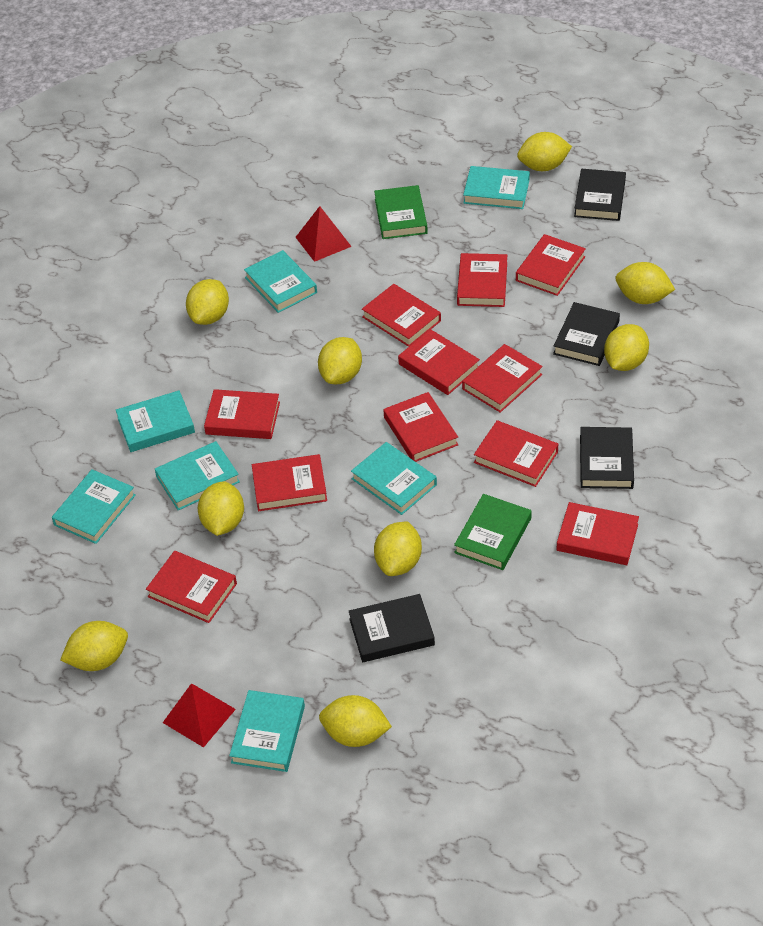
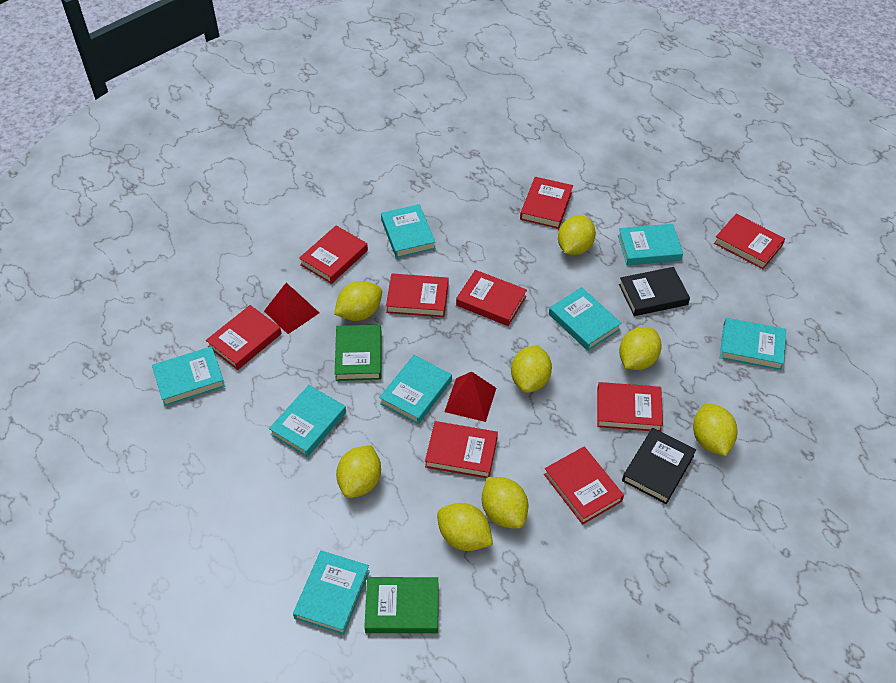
black book: 4 -> 2
red book: 11 -> 9
turquoise book: 7 -> 8
yellow lemon: 9 -> 8

